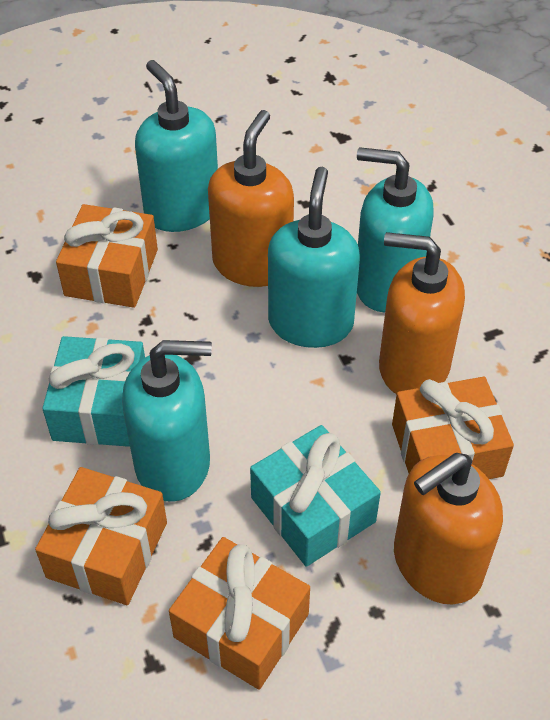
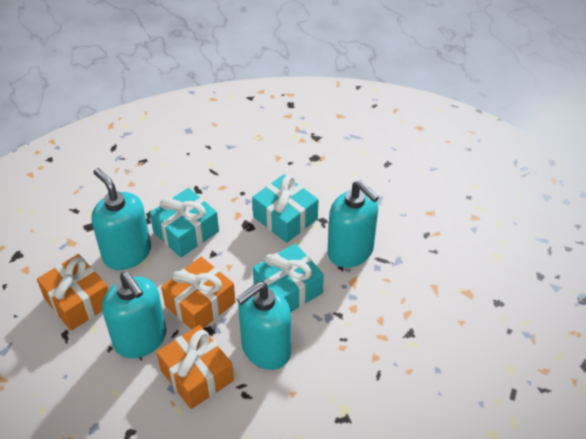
orange gift: 4 -> 3
orange soap dispenser: 3 -> 0
turquoise gift: 2 -> 3

